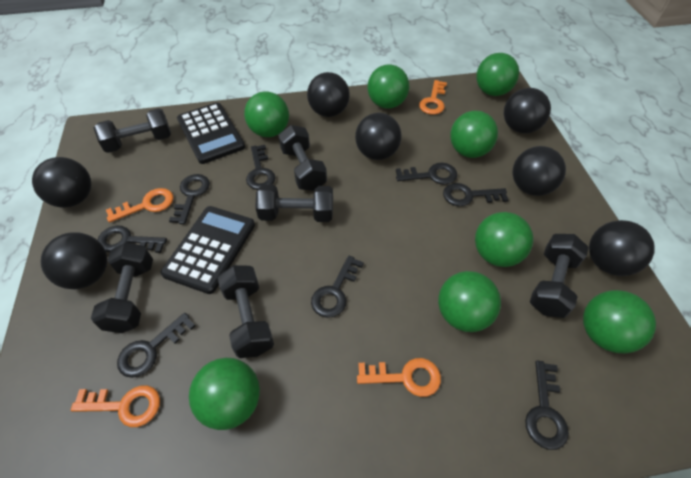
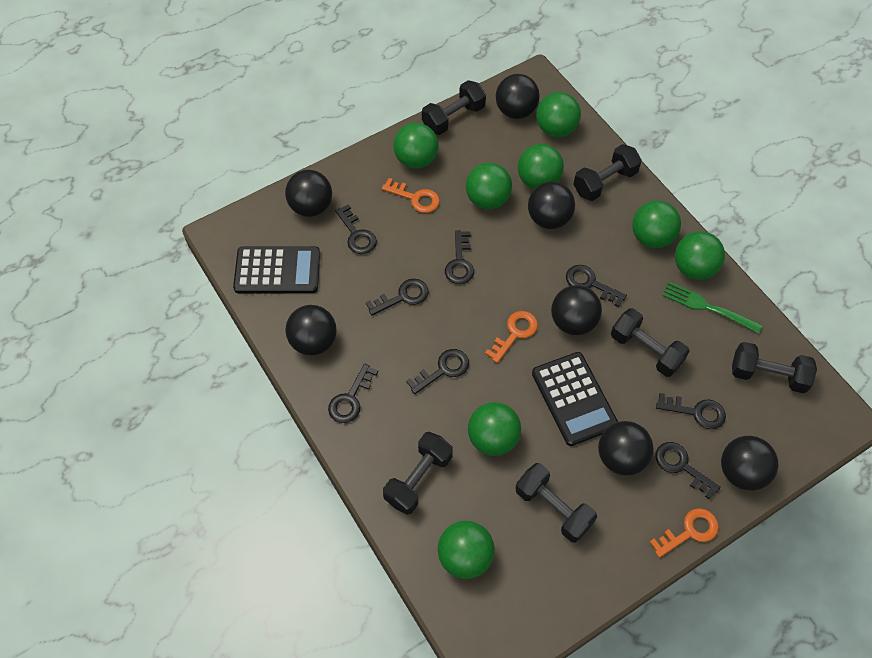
green fork: 0 -> 1
orange key: 4 -> 3

